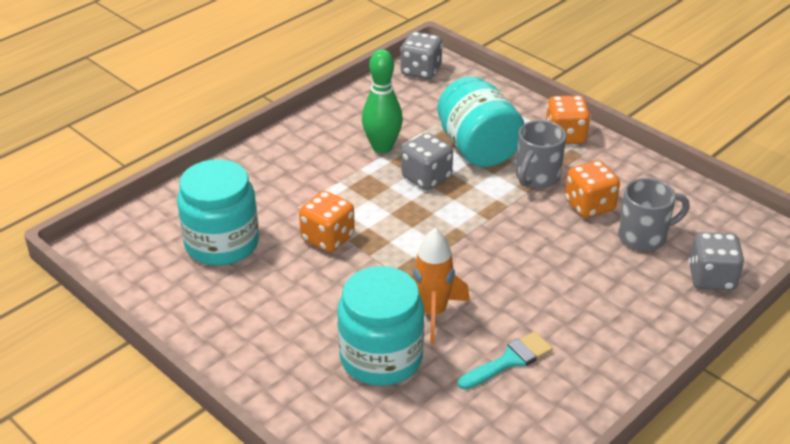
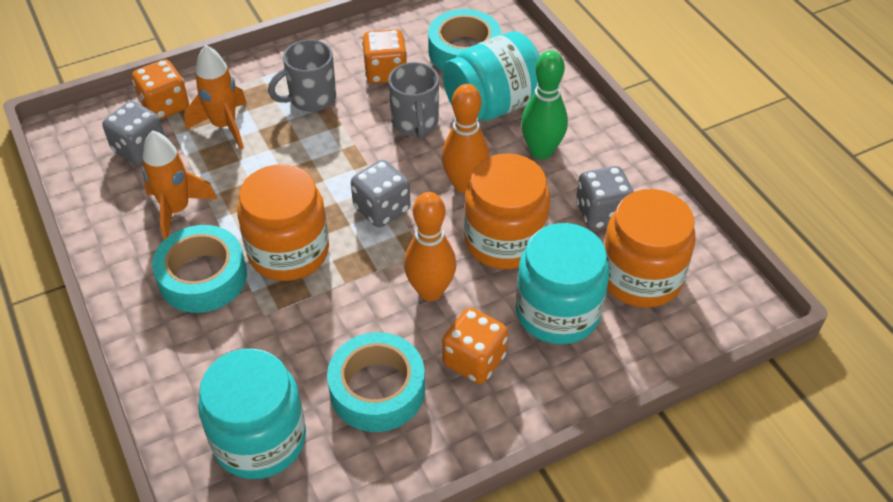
orange bowling pin: 0 -> 2
orange jar: 0 -> 3
orange rocket: 1 -> 2
turquoise brush: 1 -> 0
turquoise tape: 0 -> 3

